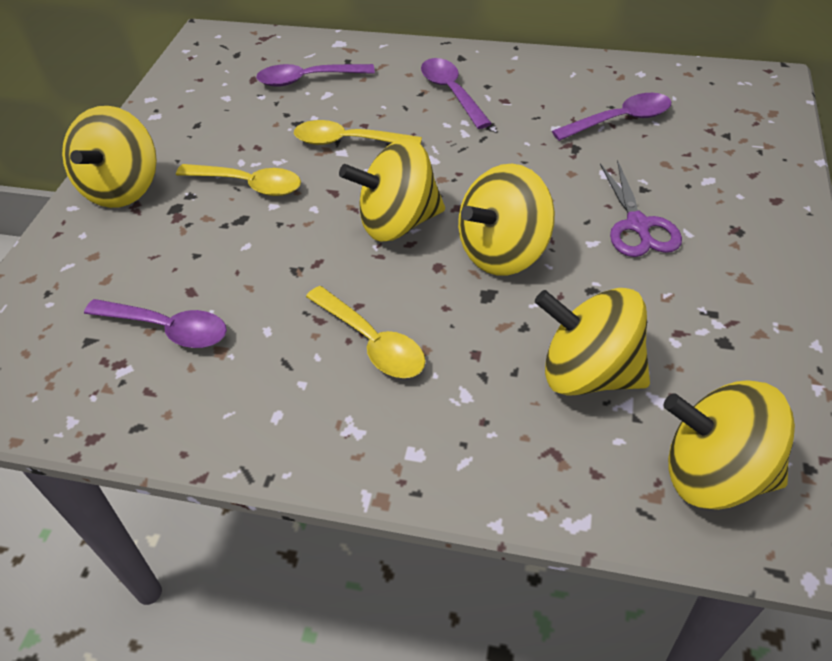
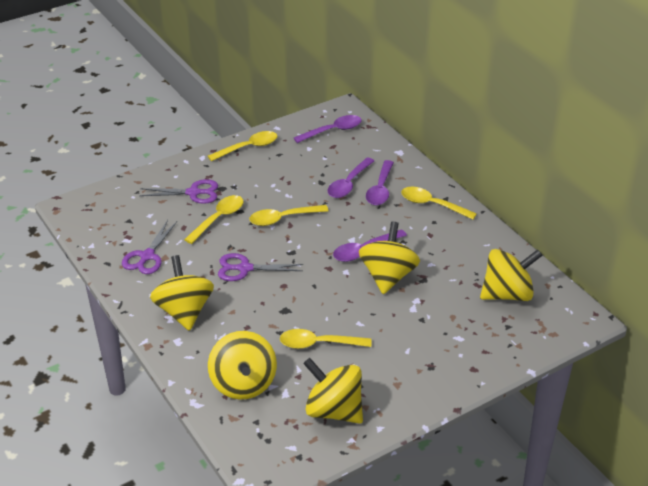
purple scissors: 1 -> 3
yellow spoon: 3 -> 5

